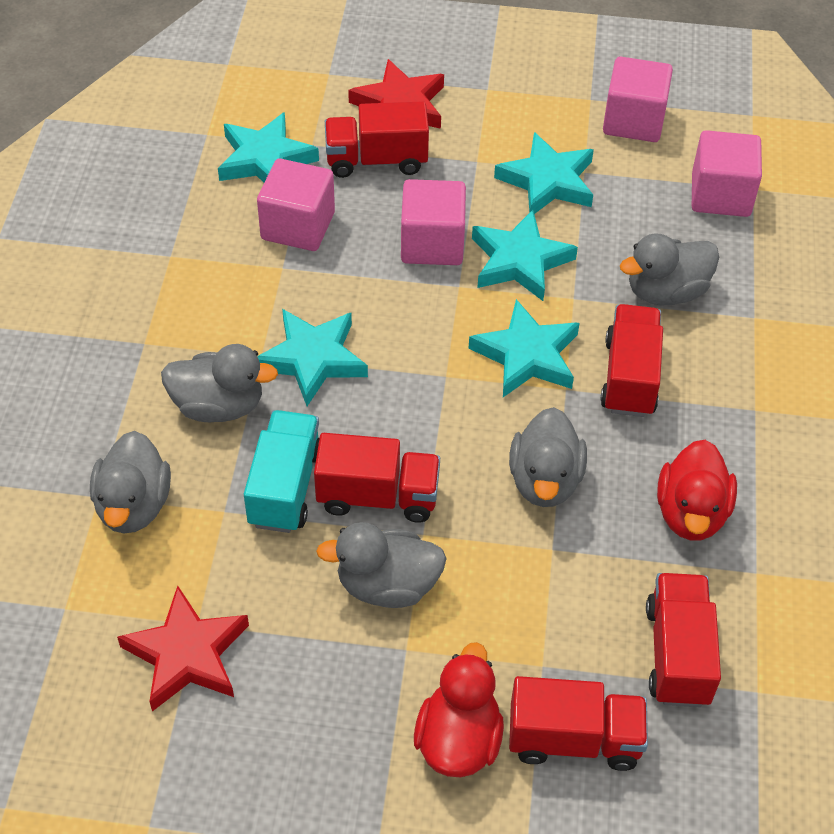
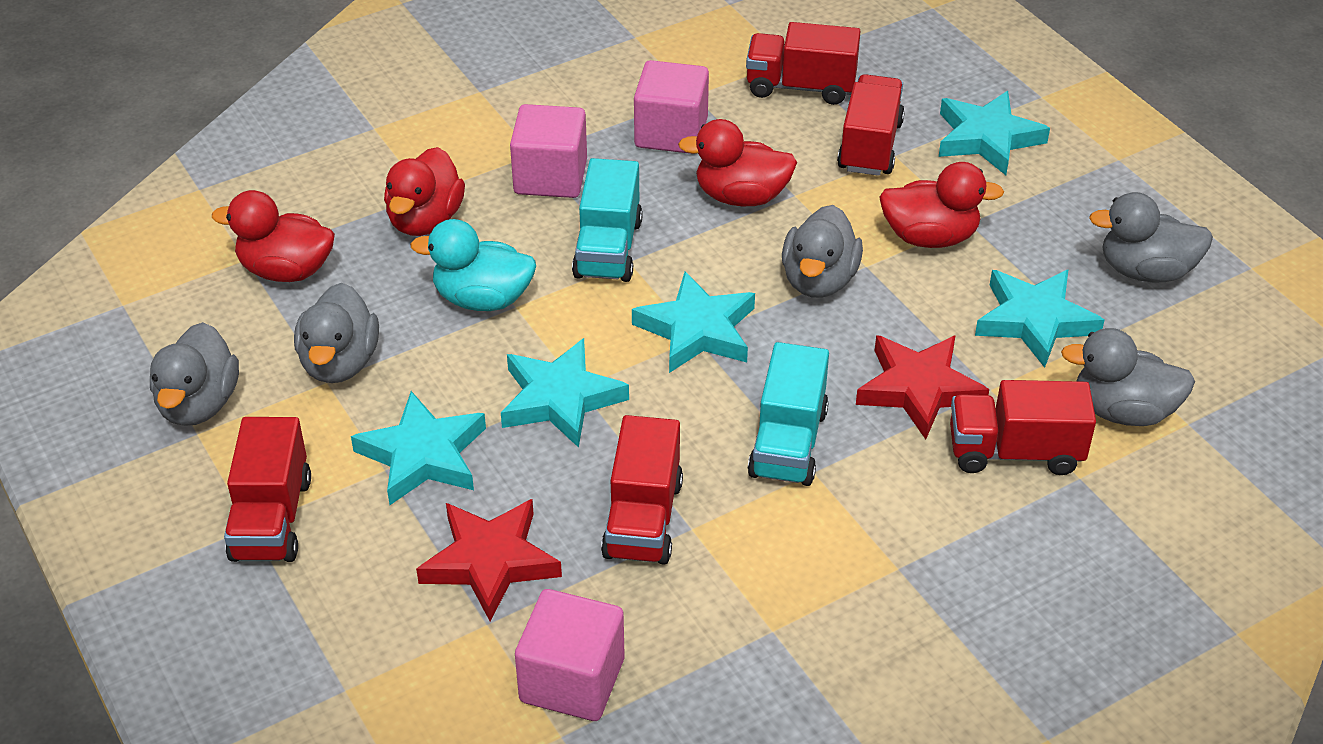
pink cube: 4 -> 3
red duck: 2 -> 4
turquoise duck: 0 -> 1
turquoise truck: 1 -> 2

